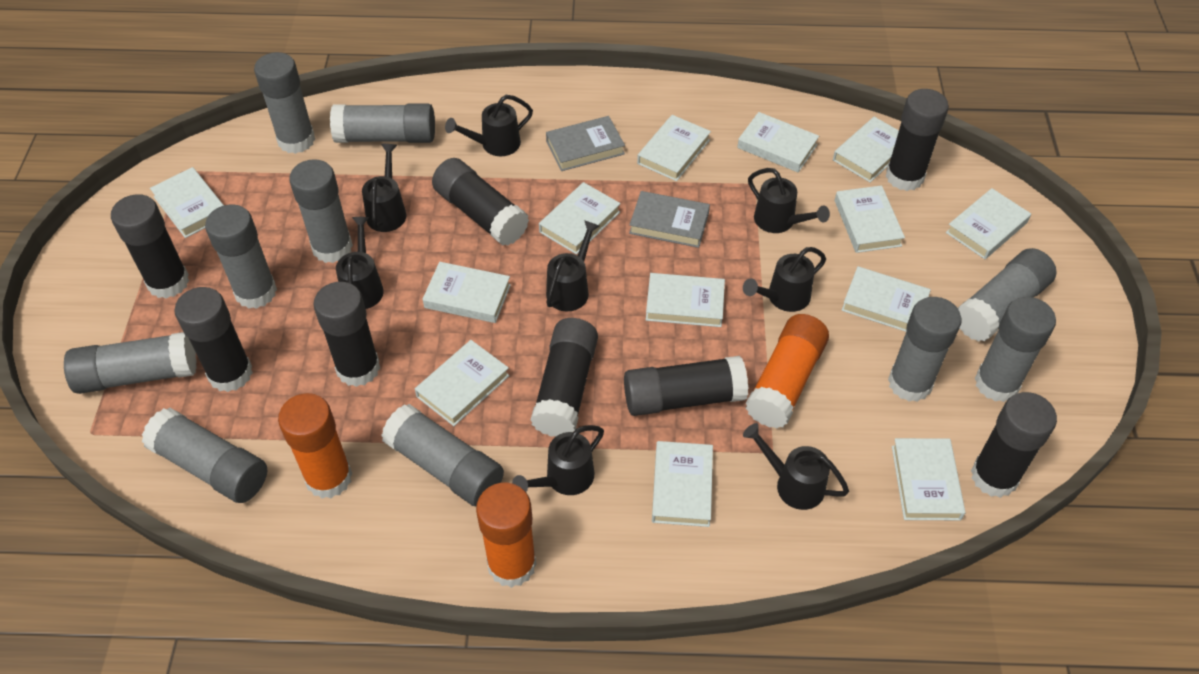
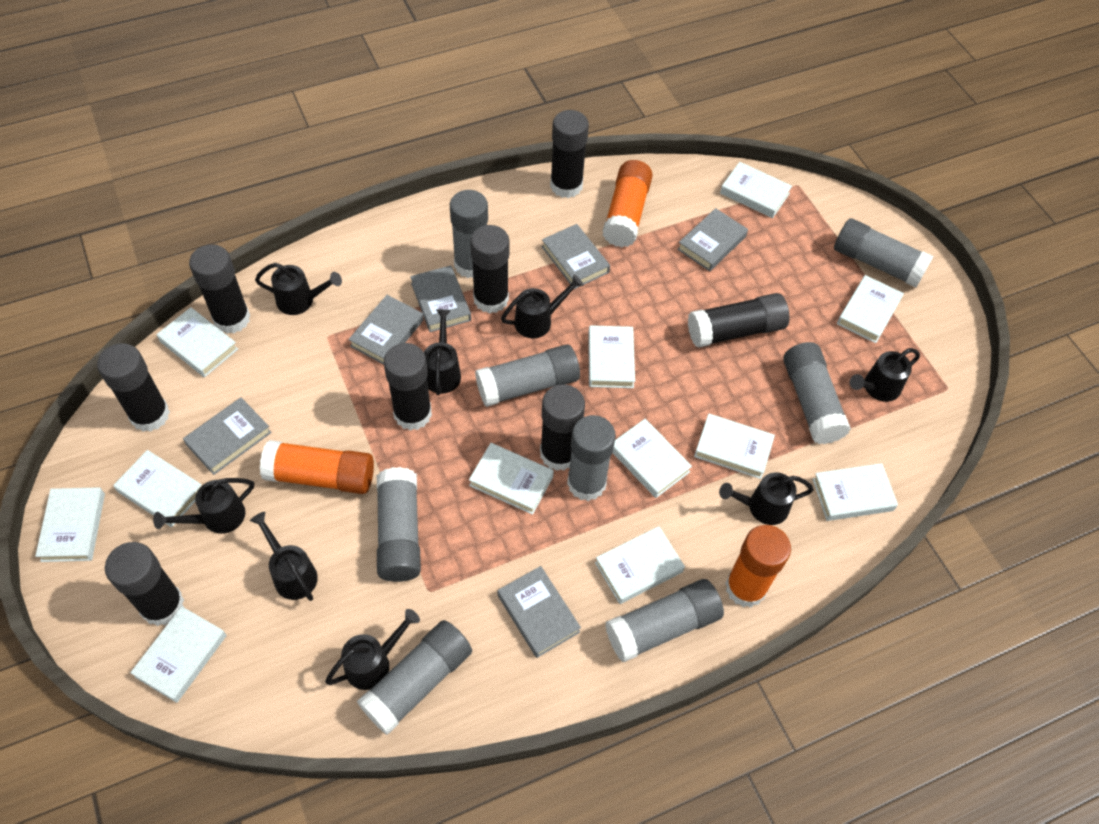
grey book: 2 -> 6
grey glue stick: 10 -> 8
white book: 13 -> 12

